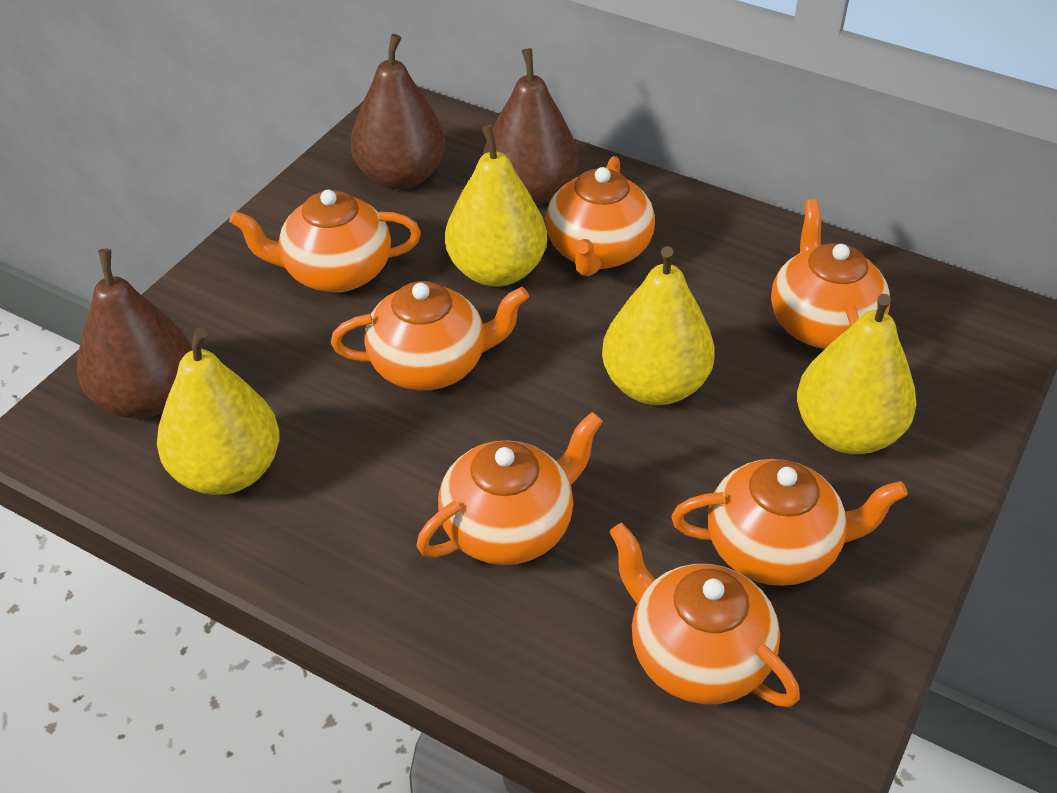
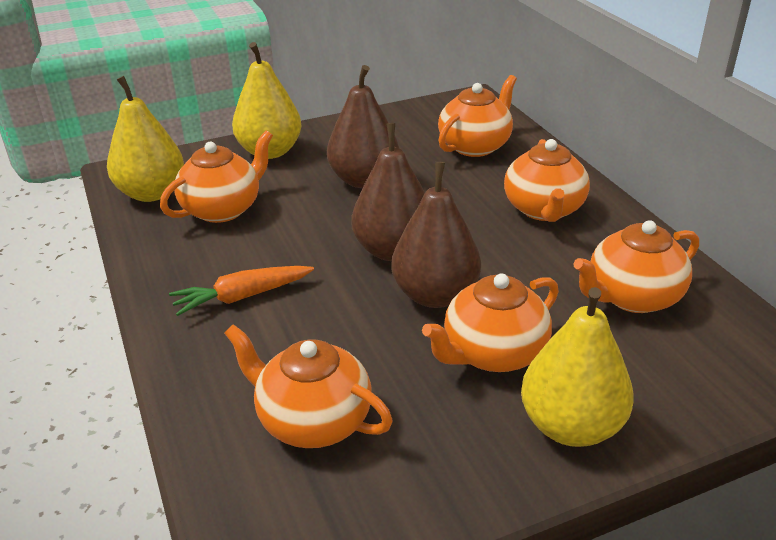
orange carrot: 0 -> 1
orange teapot: 7 -> 6
yellow pear: 4 -> 3

